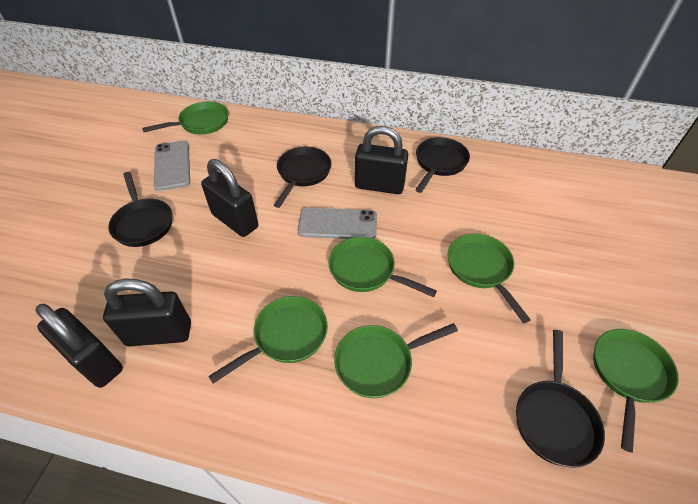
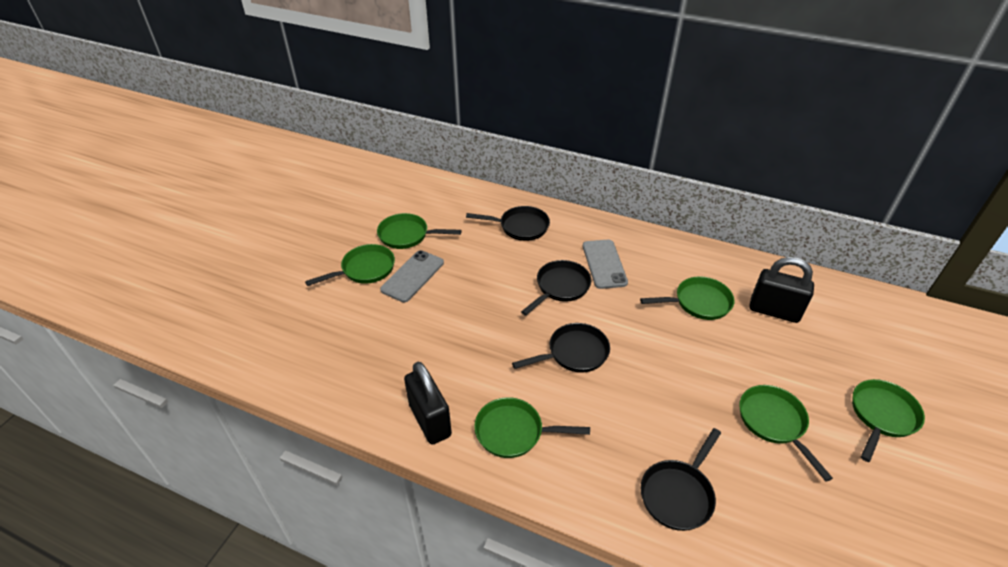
black padlock: 4 -> 2

